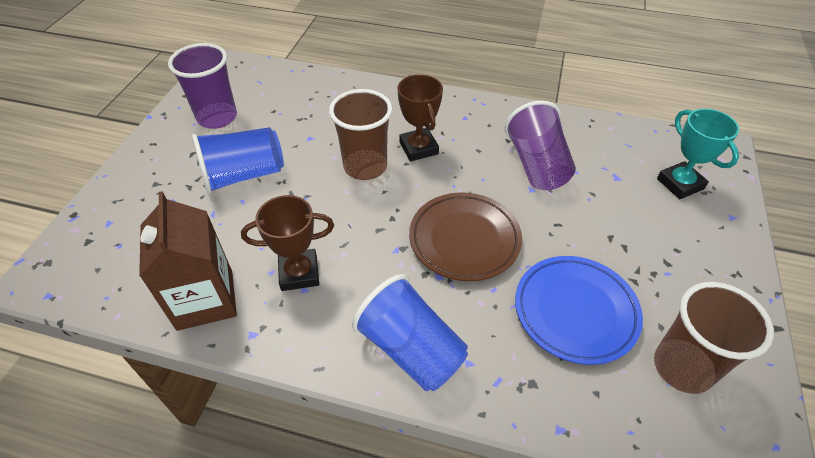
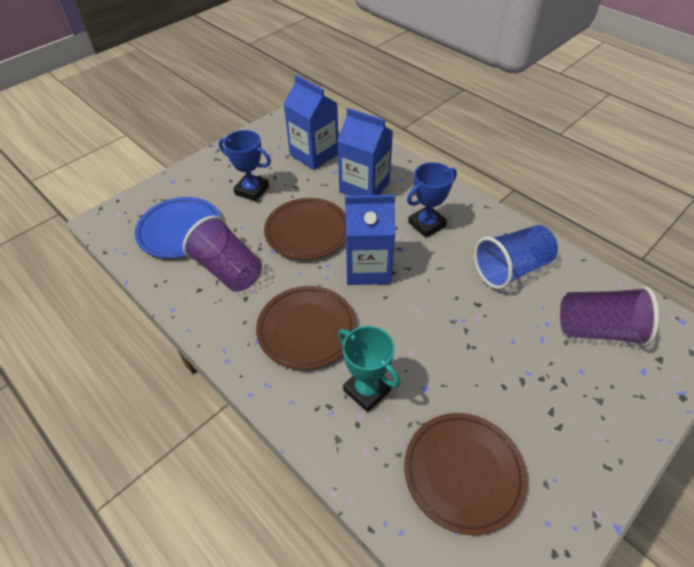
blue carton: 0 -> 3
blue cup: 2 -> 1
blue trophy: 0 -> 2
brown carton: 1 -> 0
brown cup: 2 -> 0
brown plate: 1 -> 3
brown trophy: 2 -> 0

